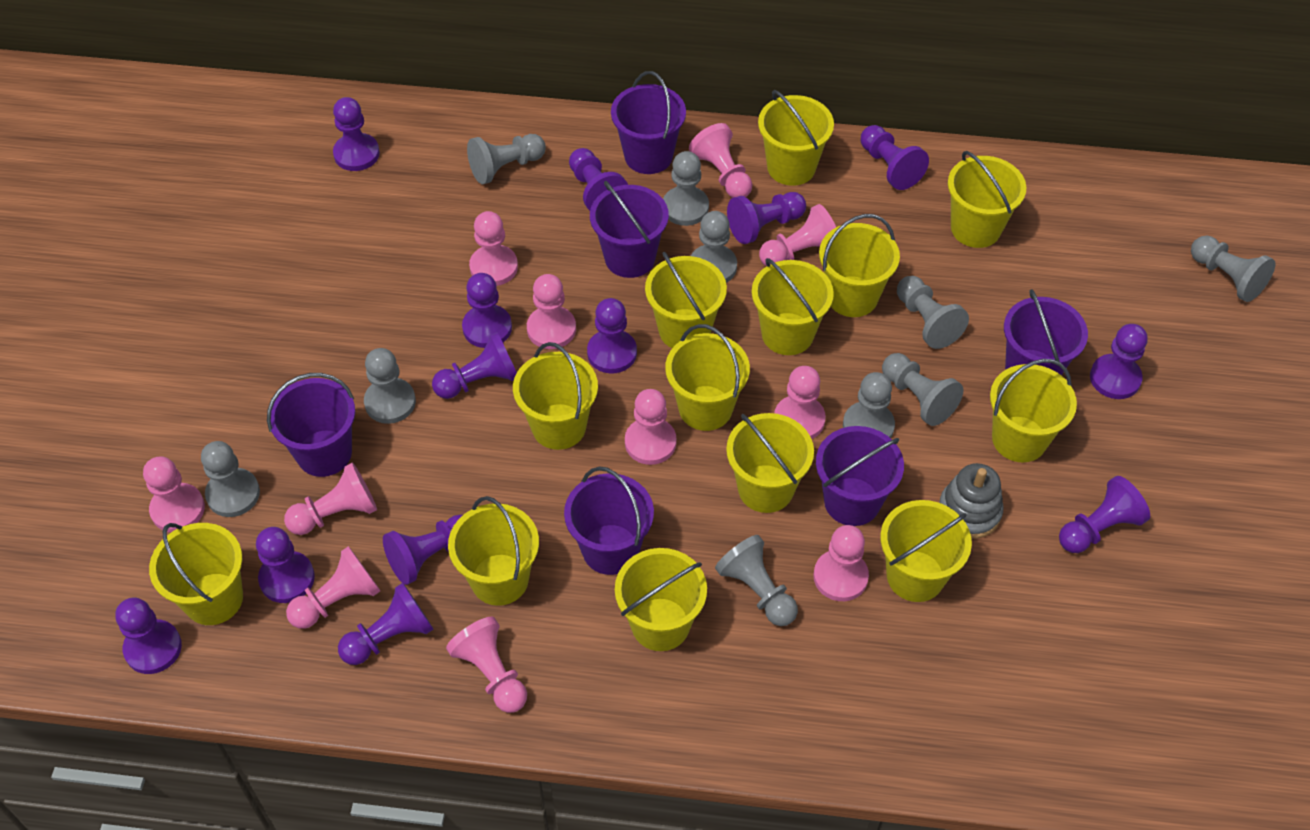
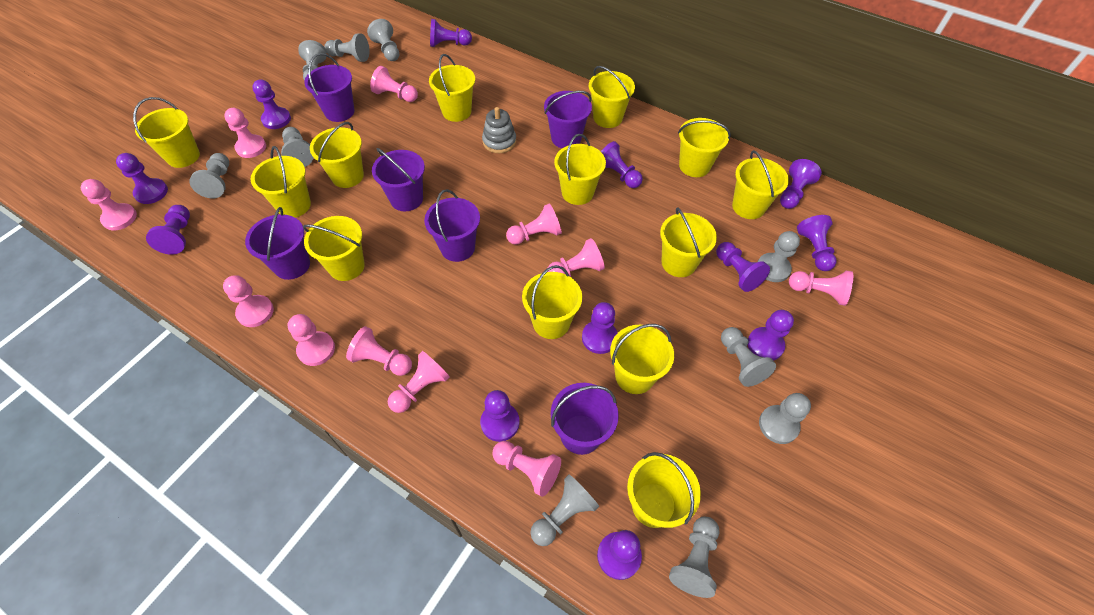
purple pawn: 13 -> 12

